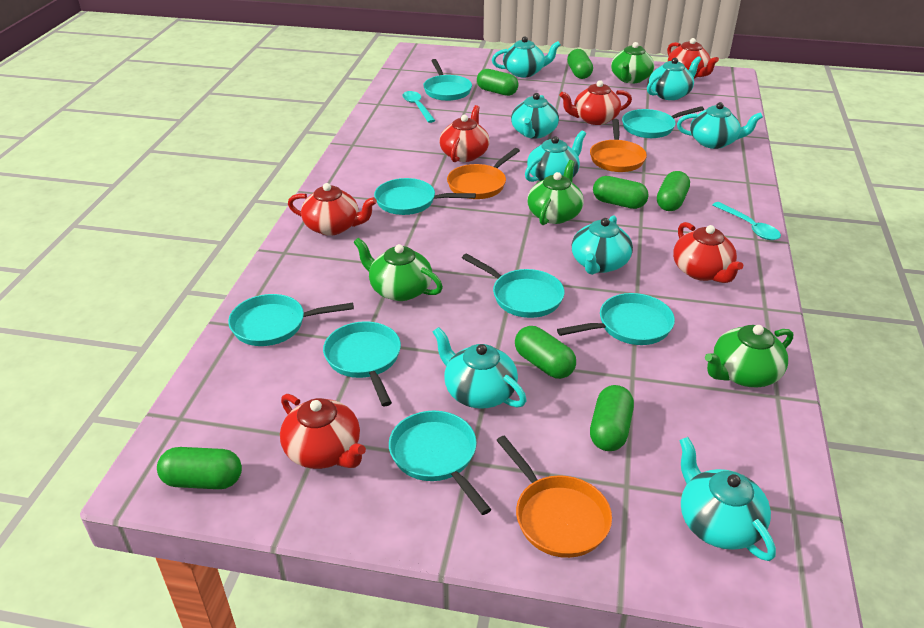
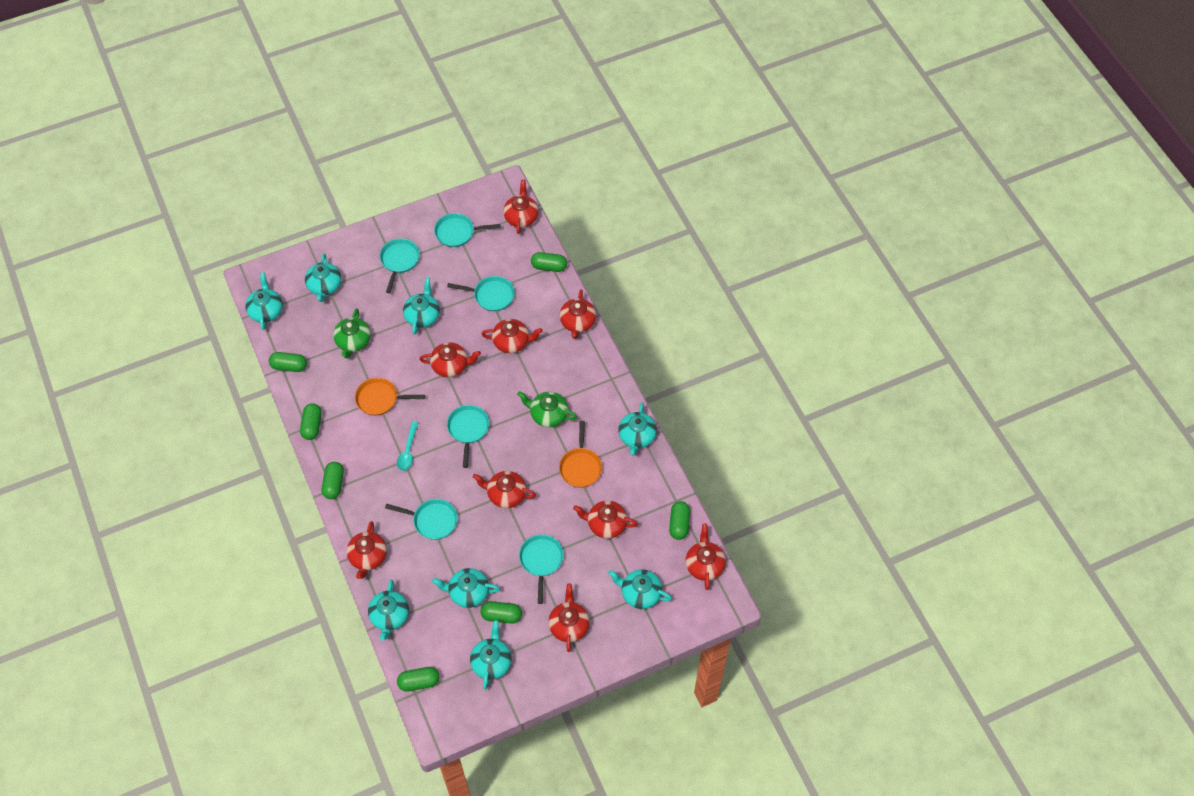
green teapot: 4 -> 2
orange pan: 3 -> 2
red teapot: 6 -> 9
turquoise pan: 8 -> 6
turquoise spoon: 2 -> 1

